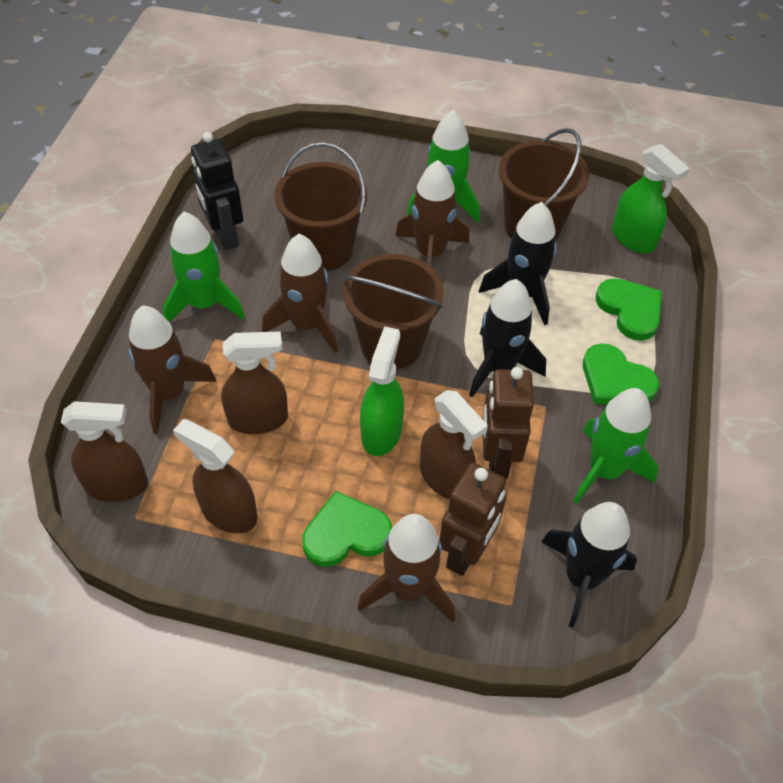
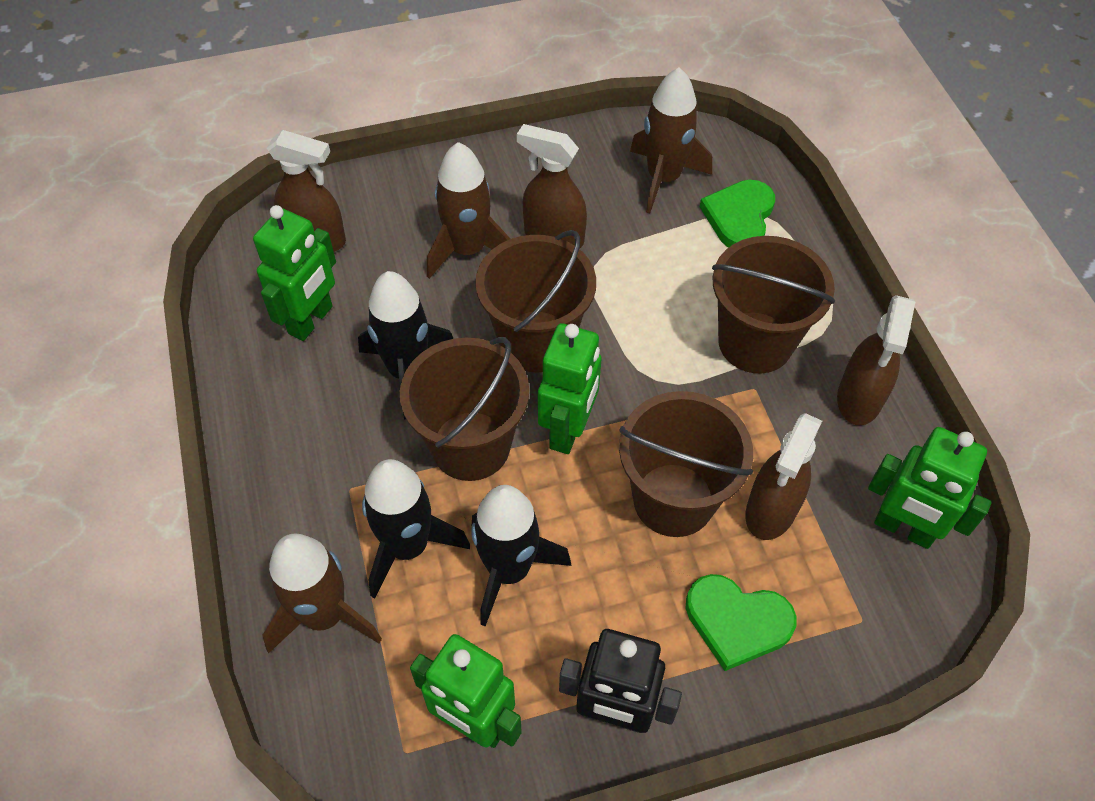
brown bucket: 3 -> 4
brown robot: 2 -> 0
brown rocket: 4 -> 3
green heart: 3 -> 2
green robot: 0 -> 4
green rocket: 3 -> 0
green spray bottle: 2 -> 0

